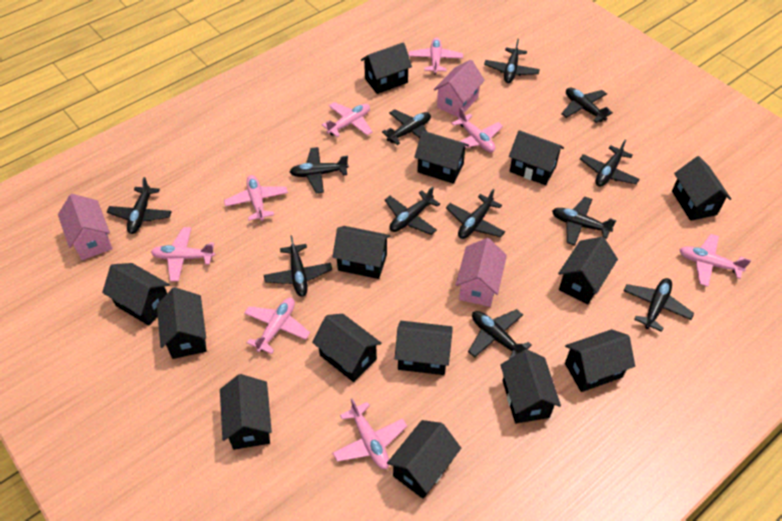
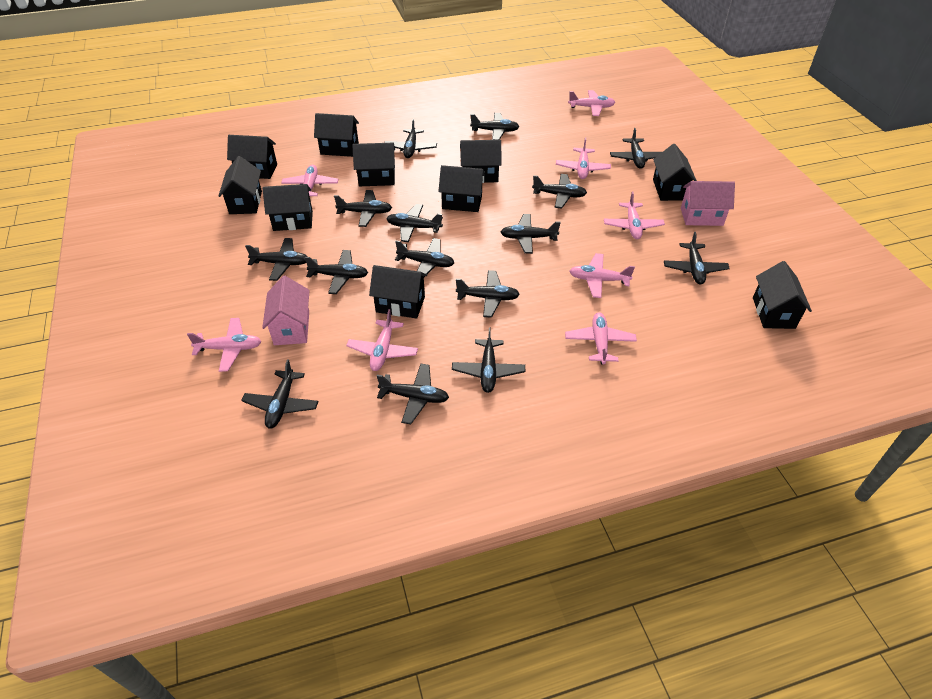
black house: 14 -> 10
black plane: 12 -> 15
pink house: 3 -> 2

